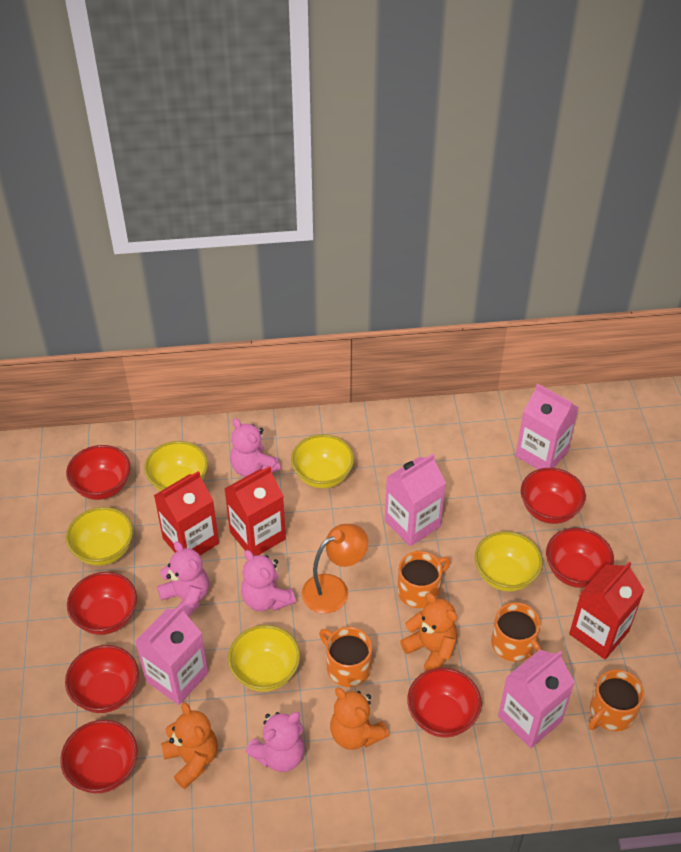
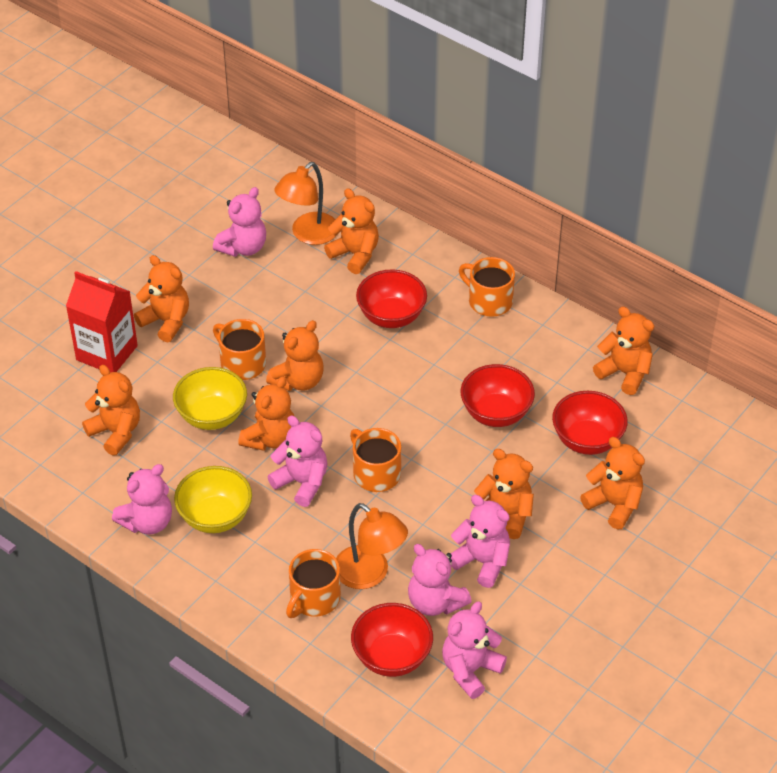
orange lamp: 1 -> 2
orange teddy bear: 3 -> 8
pink carton: 4 -> 0
pink teddy bear: 4 -> 6
red bowl: 7 -> 4
red carton: 3 -> 1
yellow bowl: 5 -> 2

